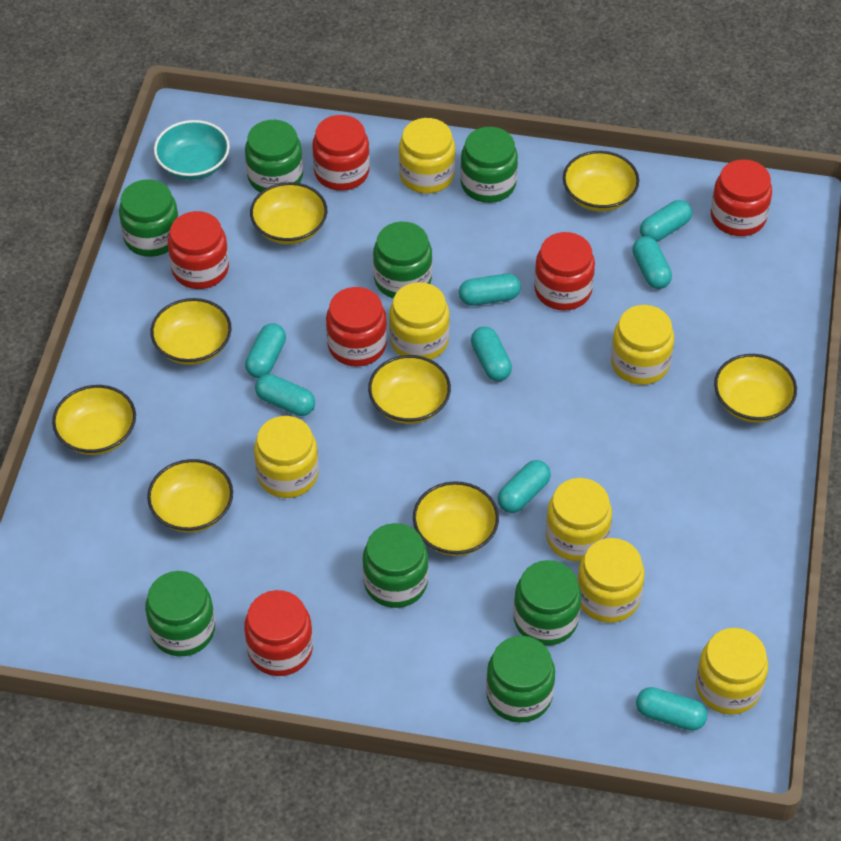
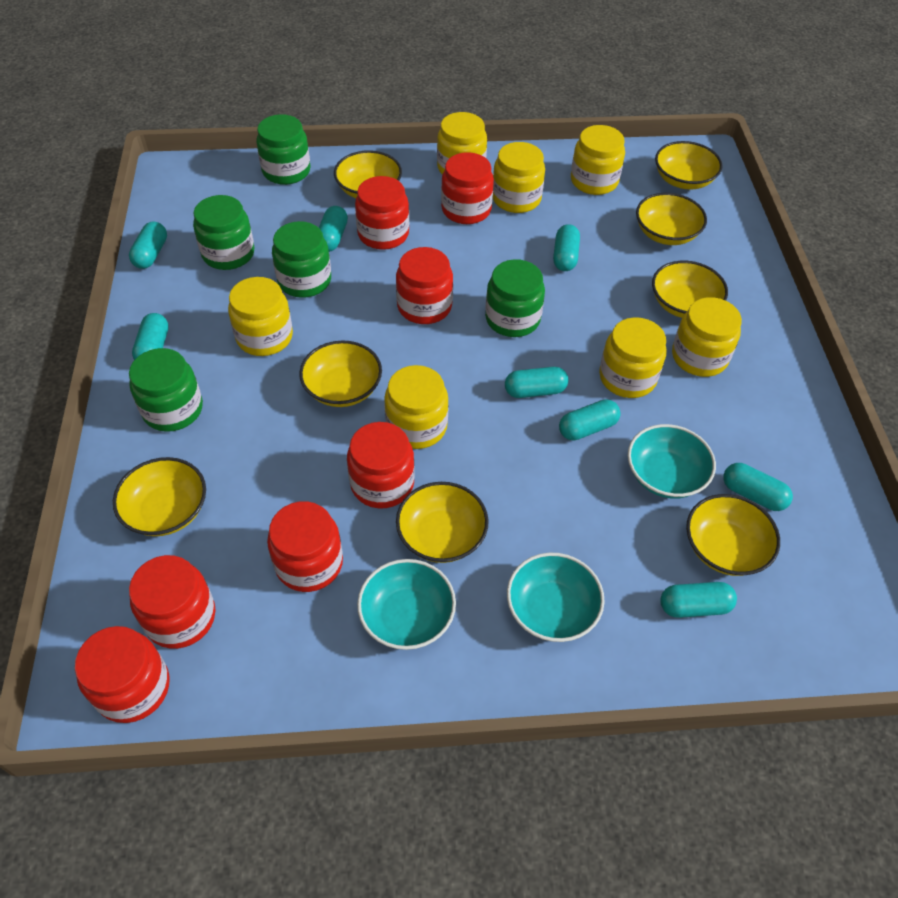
green jar: 8 -> 5
red jar: 6 -> 7
turquoise bowl: 1 -> 3

